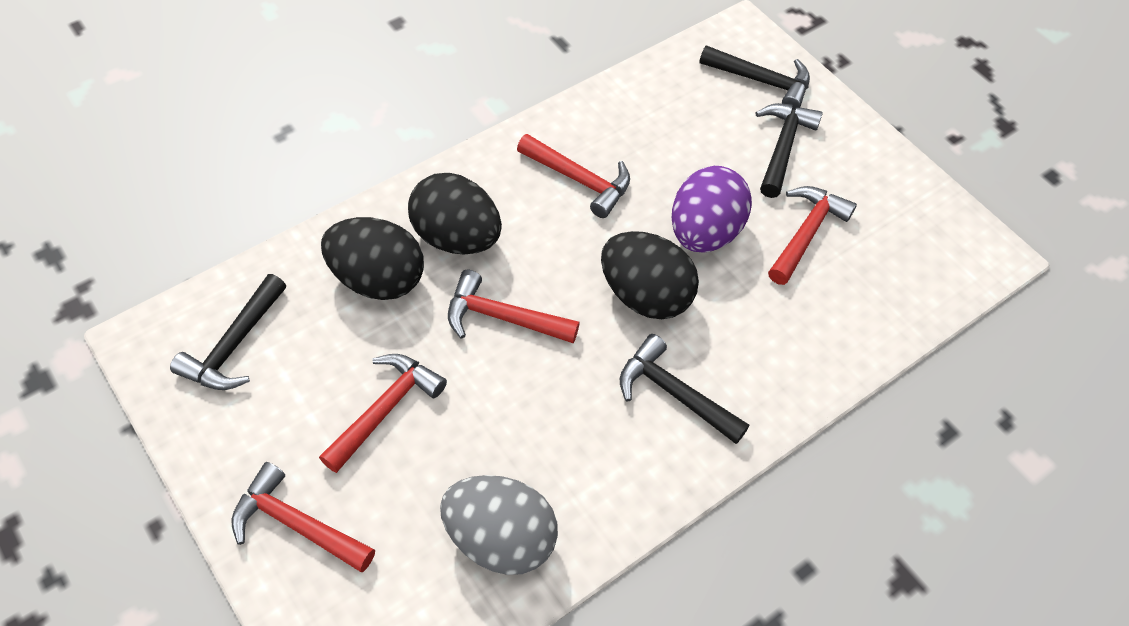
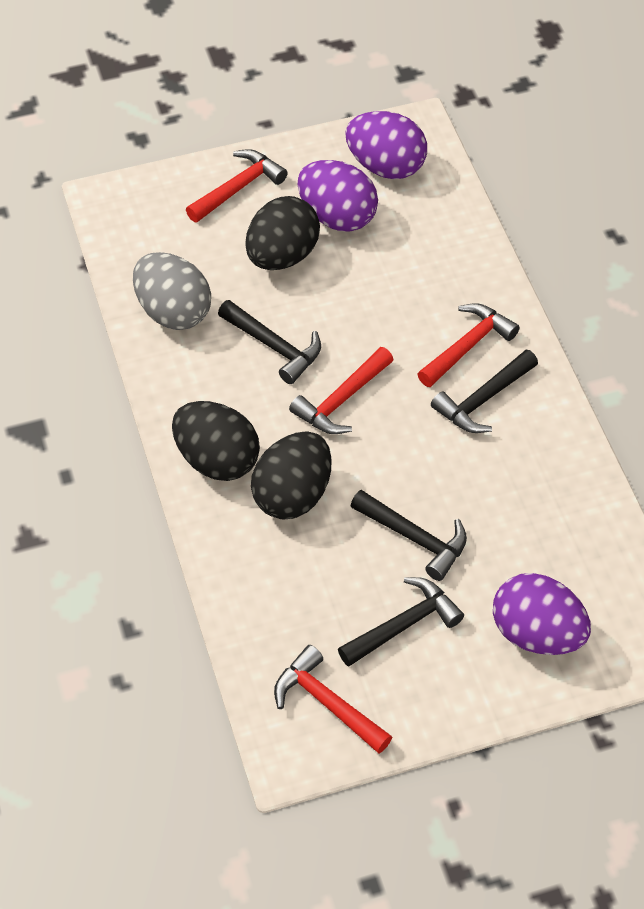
purple egg: 1 -> 3
red hammer: 5 -> 4

